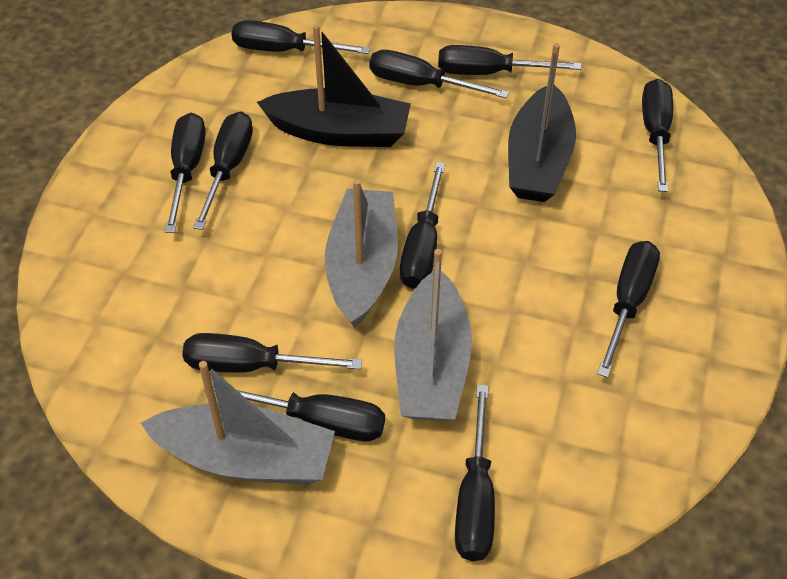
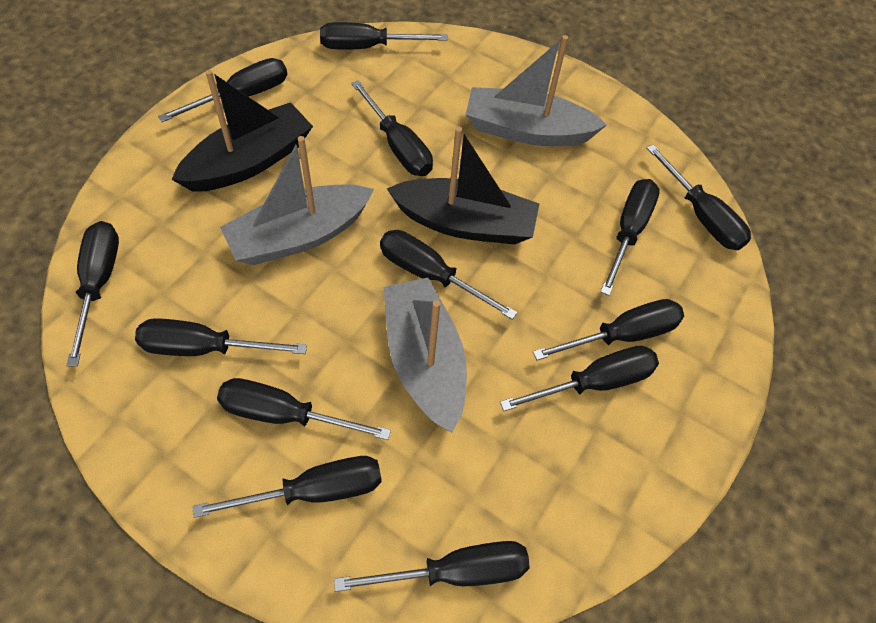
black screwdriver: 11 -> 13

